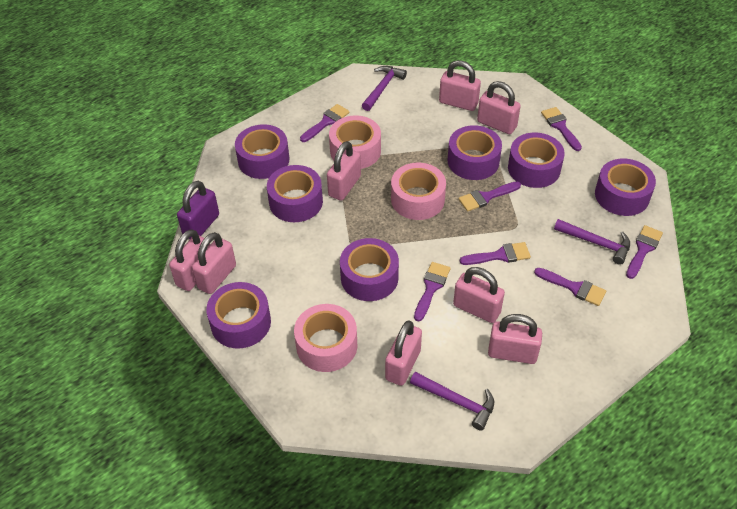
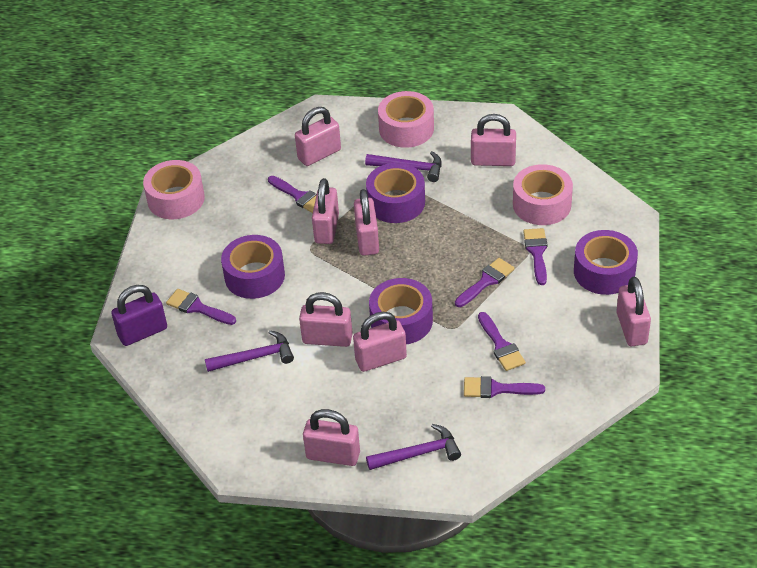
purple brush: 7 -> 6
purple tape: 7 -> 4

